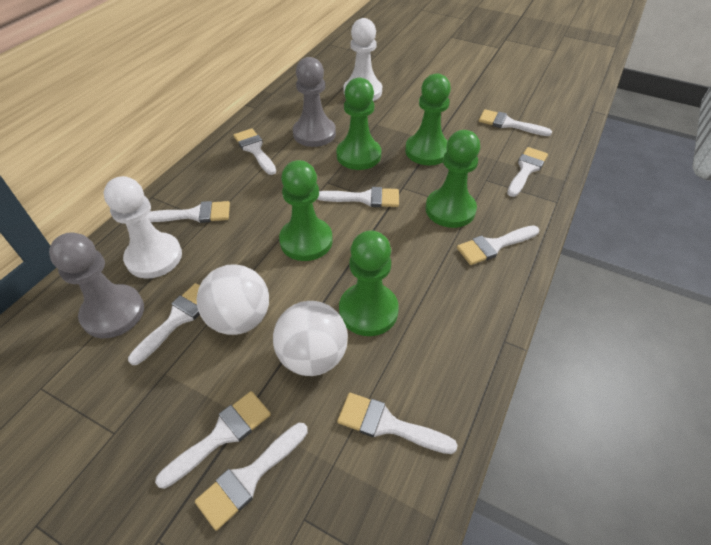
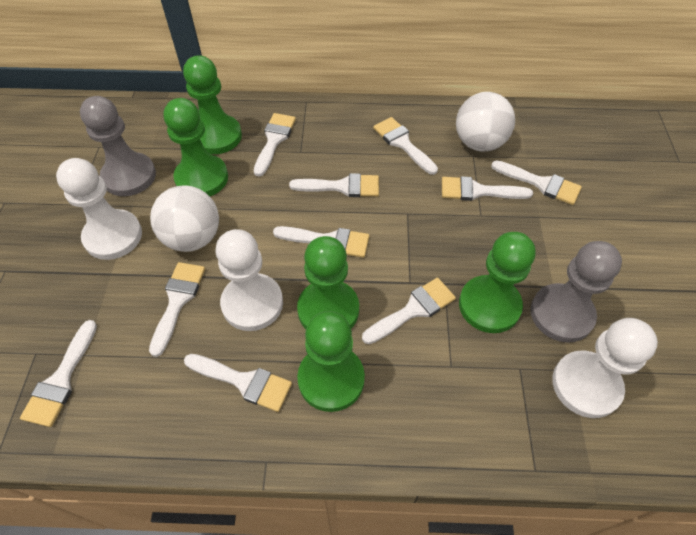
white pawn: 2 -> 3

